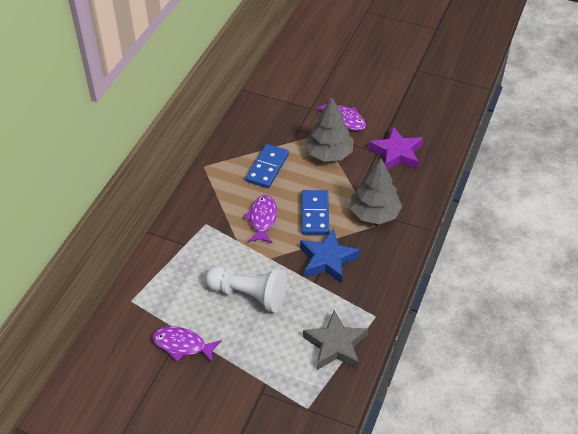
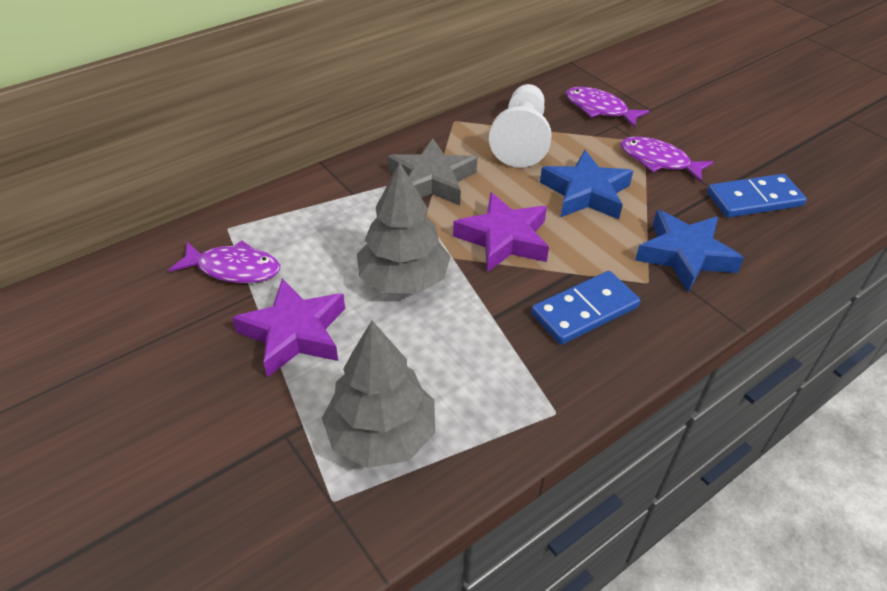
blue star: 1 -> 2
purple star: 1 -> 2

